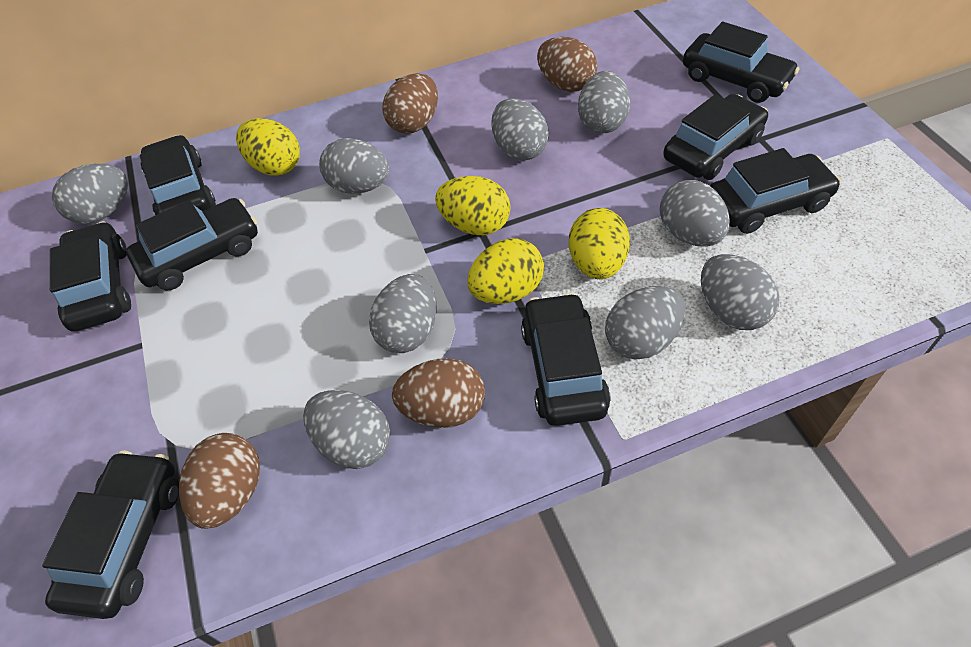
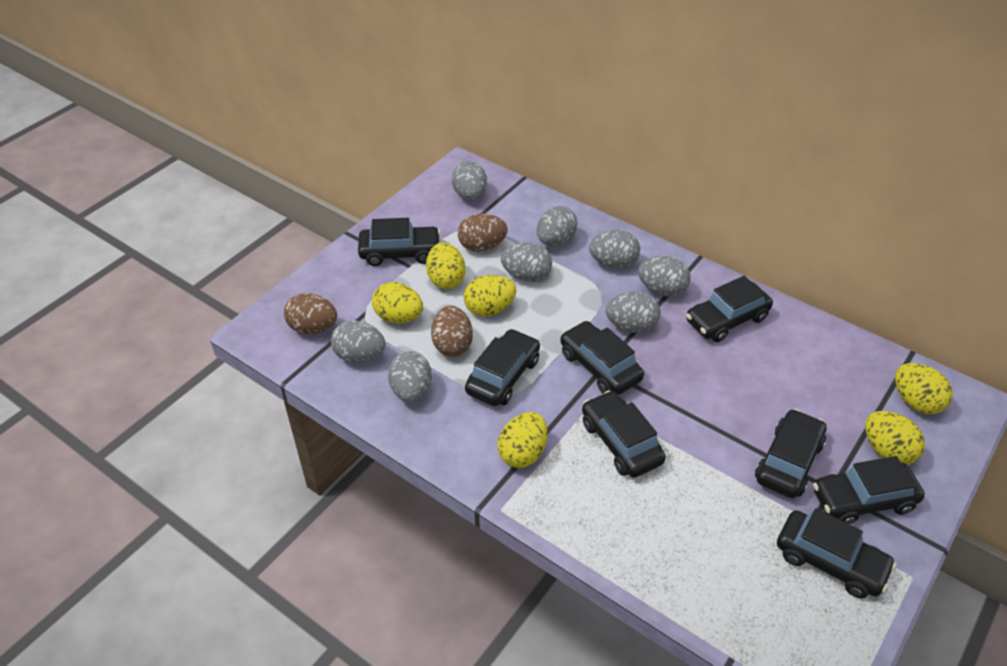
brown egg: 4 -> 3
grey egg: 9 -> 8
yellow egg: 4 -> 6

